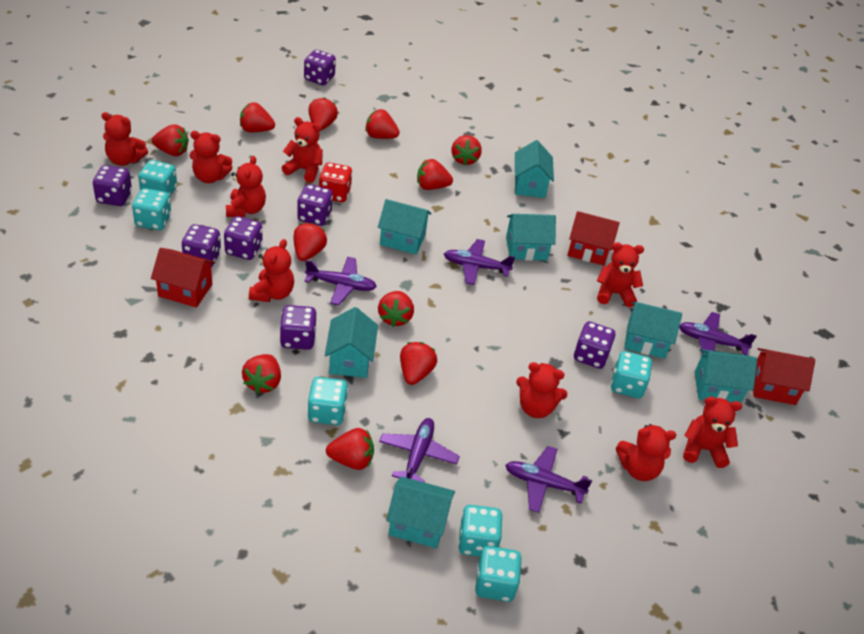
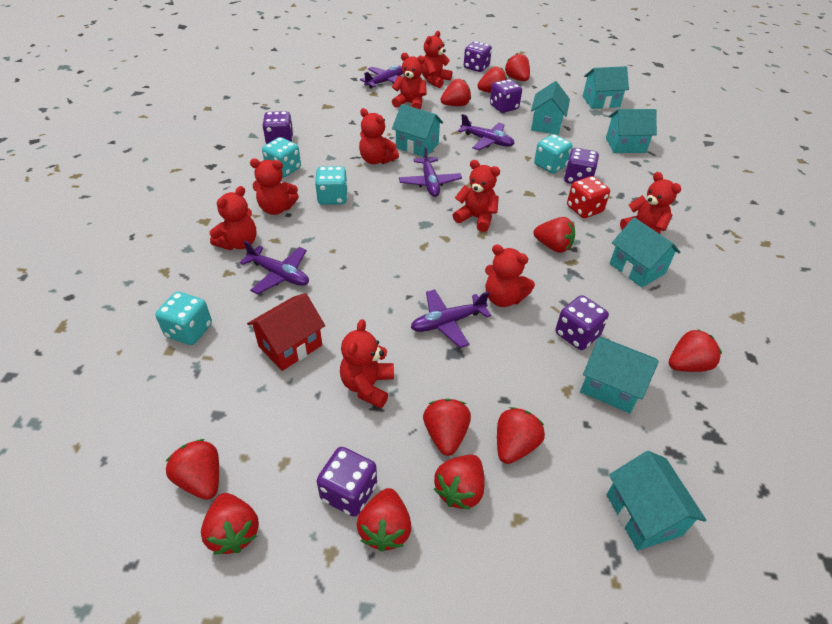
purple dice: 7 -> 6
red house: 3 -> 1
turquoise dice: 6 -> 4

